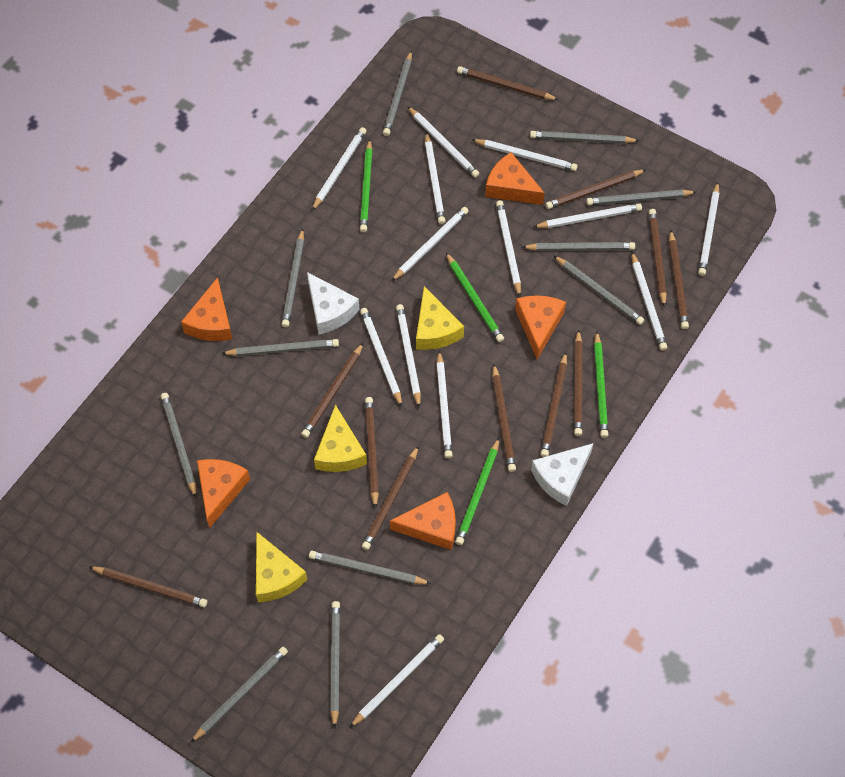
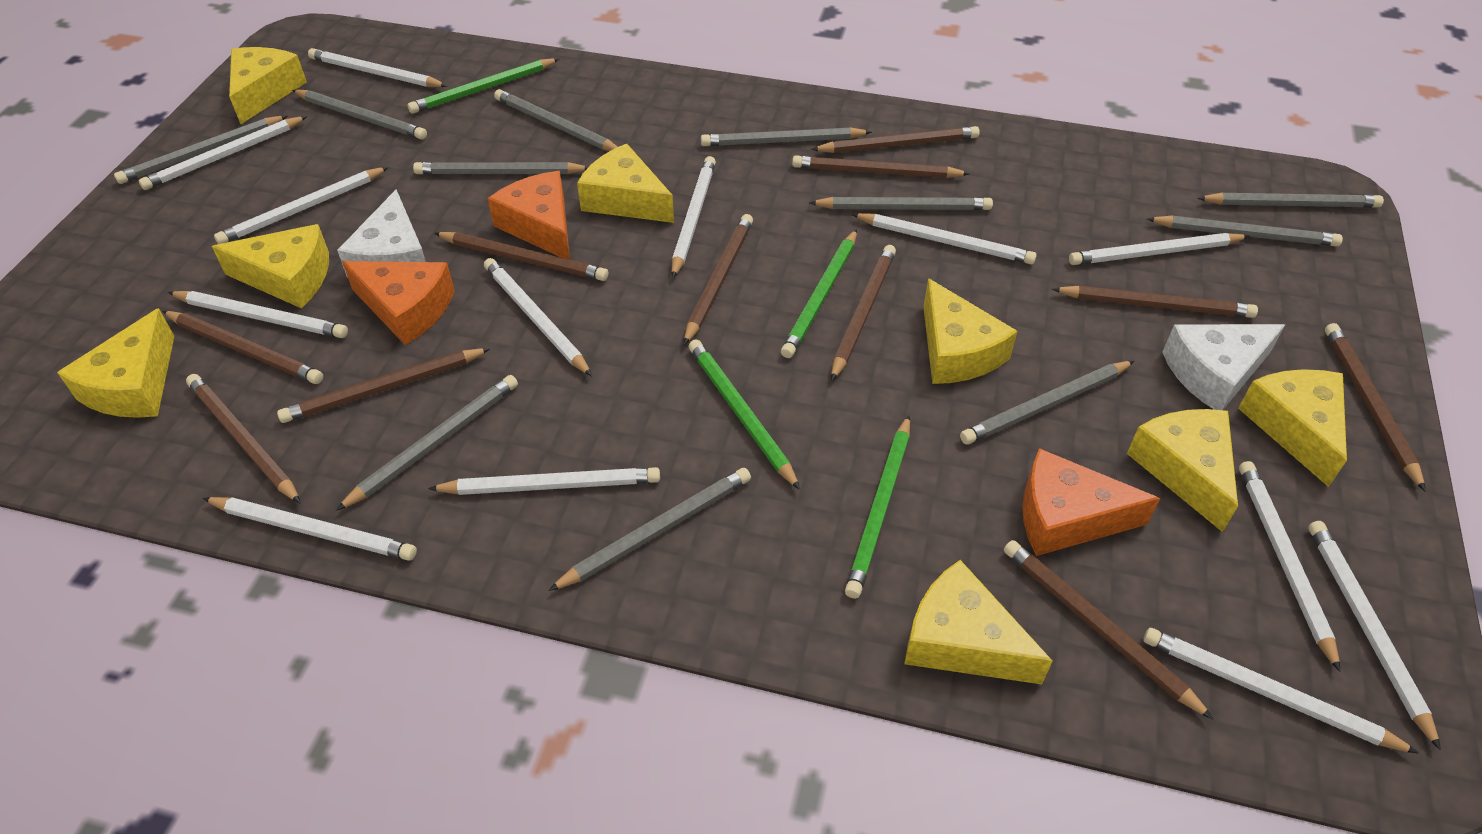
orange cheese: 5 -> 3
yellow cheese: 3 -> 8

